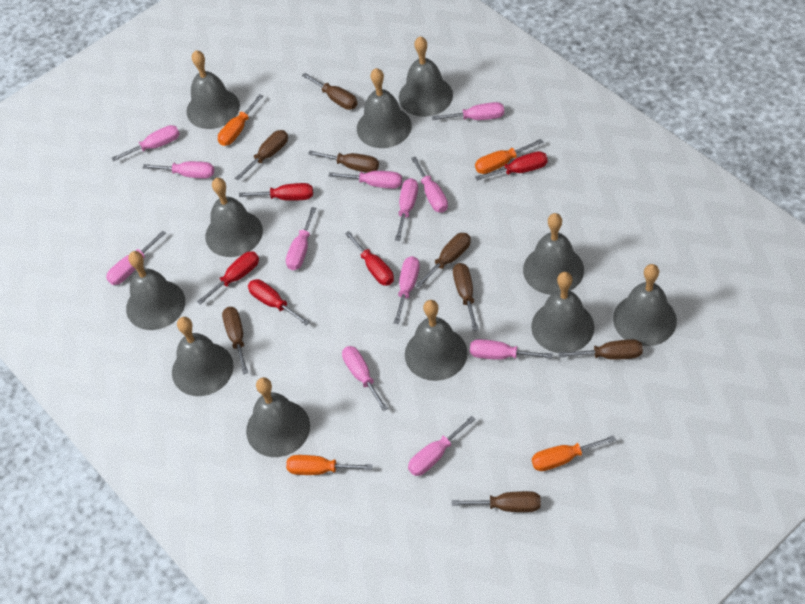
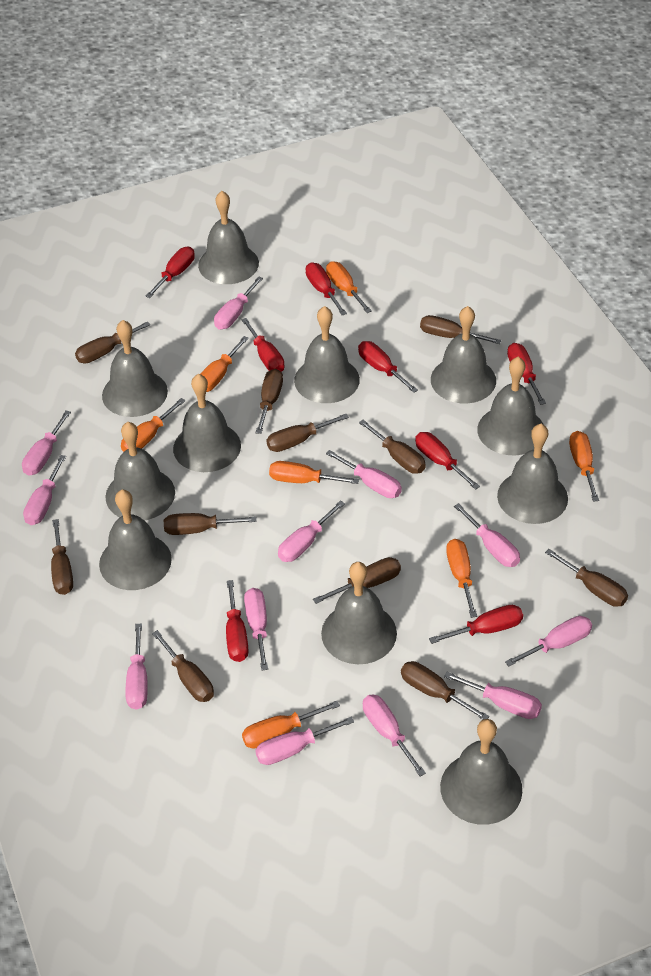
brown screwdriver: 8 -> 11
orange screwdriver: 4 -> 7
red screwdriver: 5 -> 8

